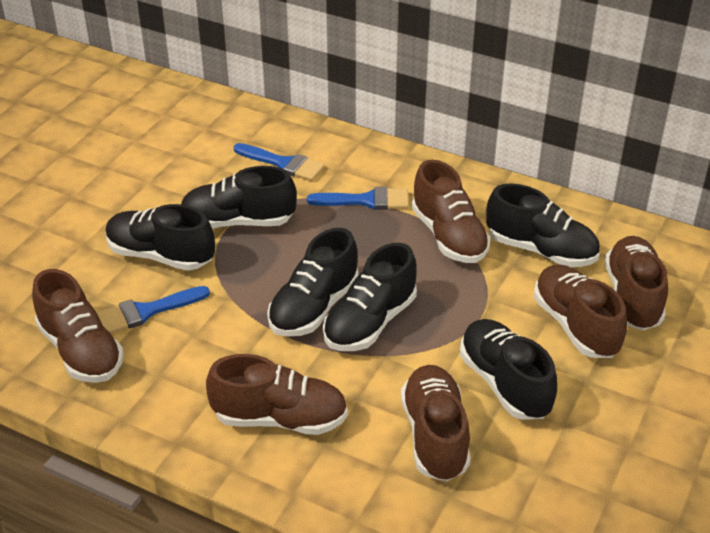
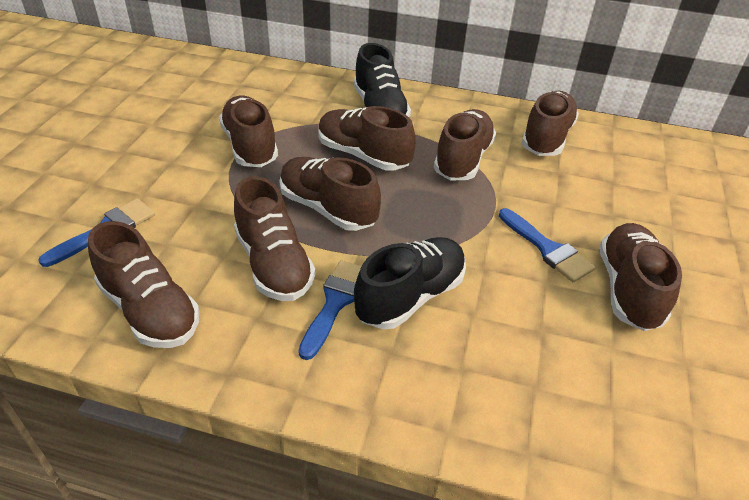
black shoe: 6 -> 2
brown shoe: 6 -> 8

